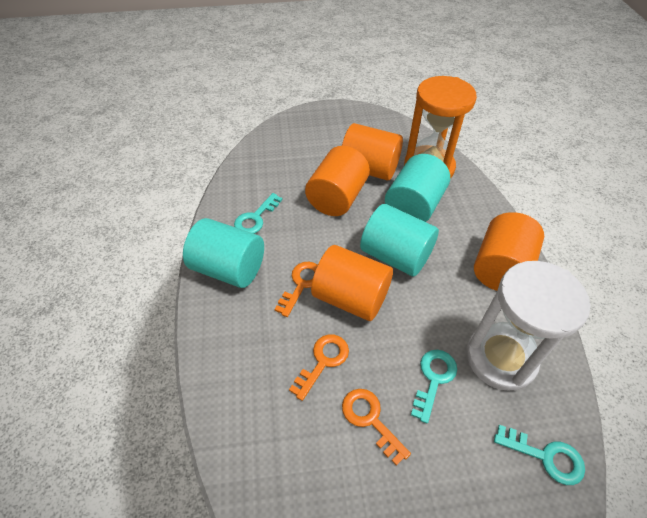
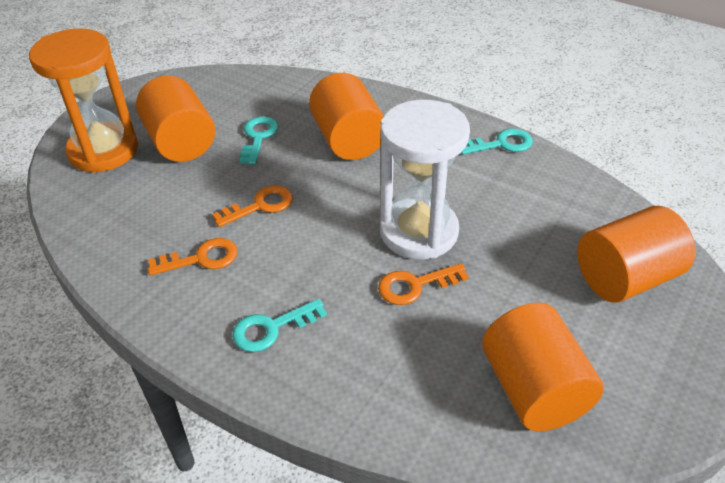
turquoise cylinder: 3 -> 0

